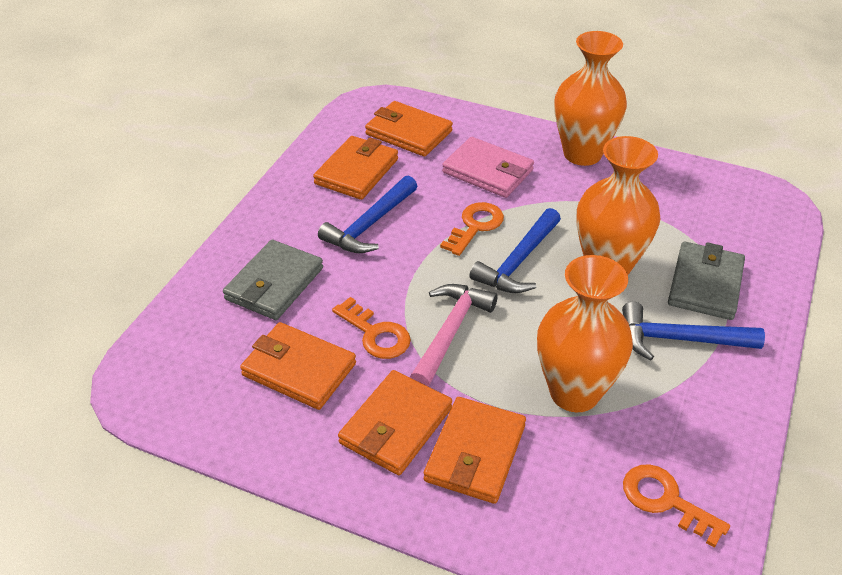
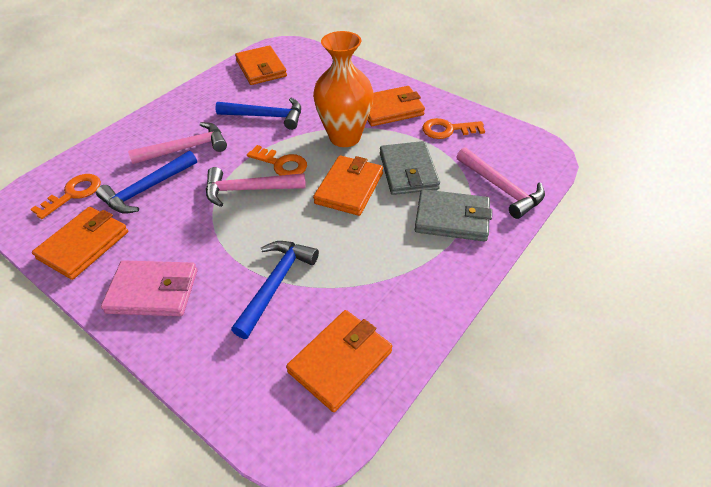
orange vase: 3 -> 1
pink hammer: 1 -> 3

